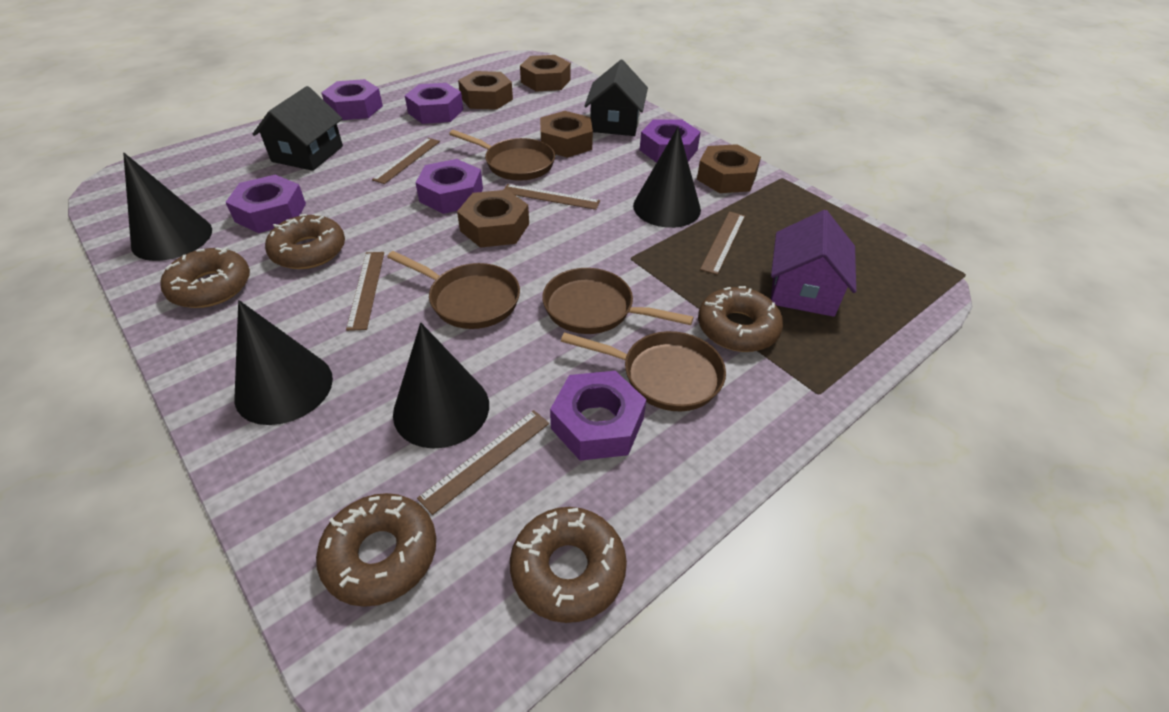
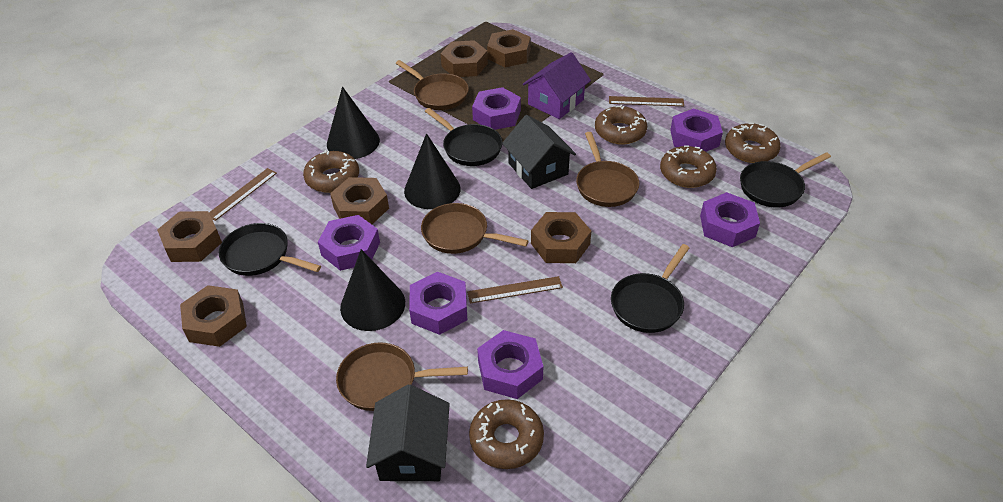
black cone: 4 -> 3
black pan: 0 -> 4
brown nut: 5 -> 6
brown ruler: 5 -> 3

